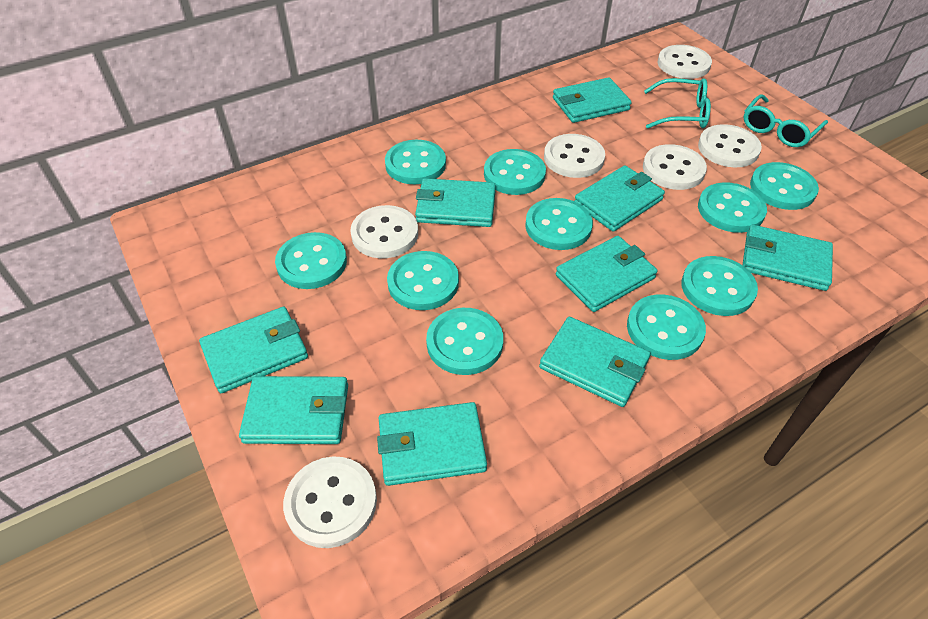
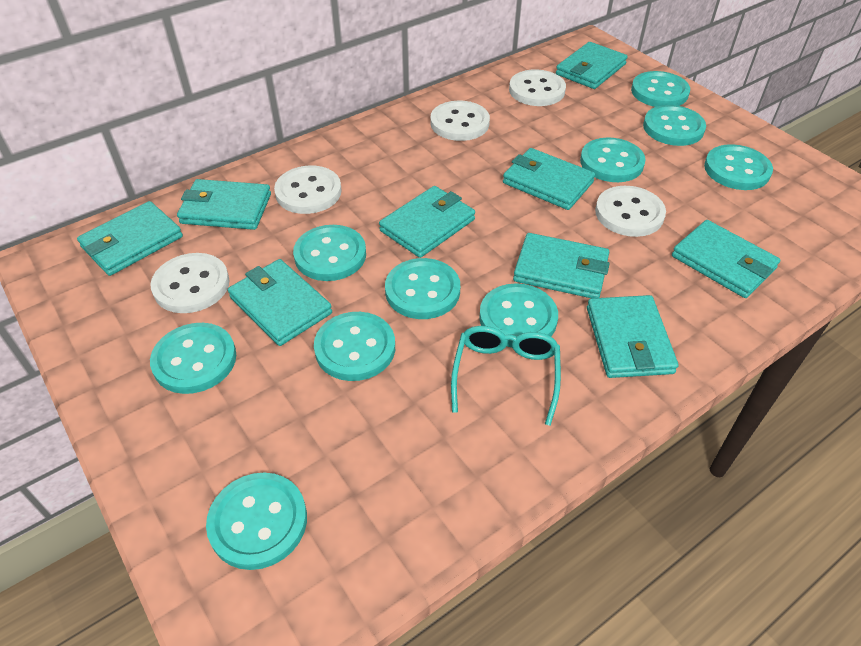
turquoise glasses: 2 -> 1
white button: 6 -> 5

